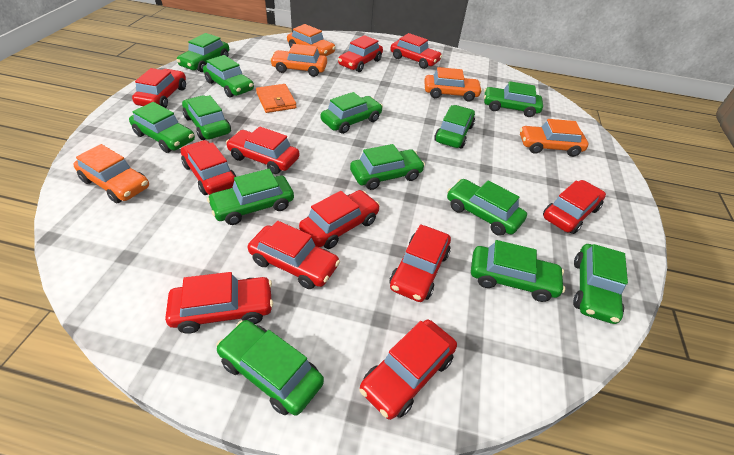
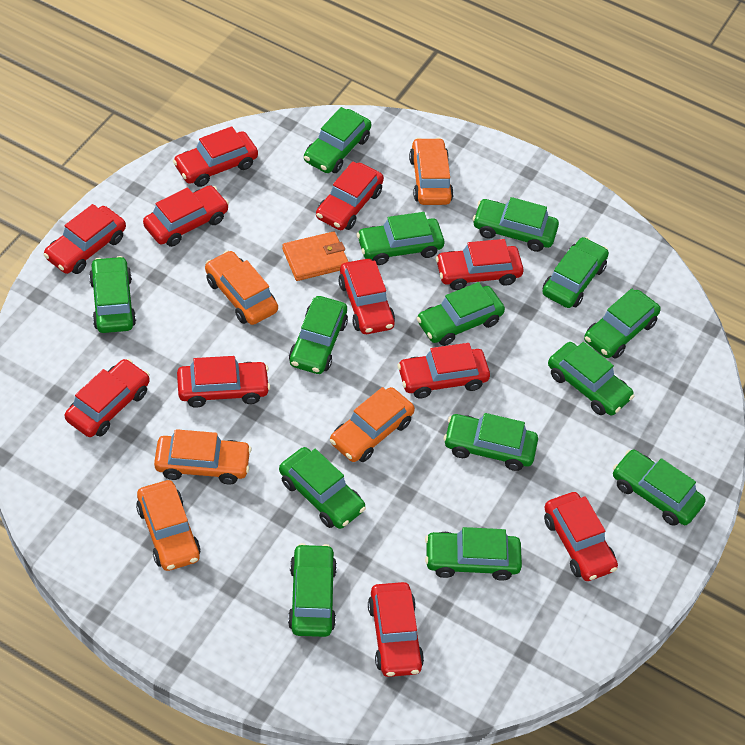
green car: 13 -> 14

